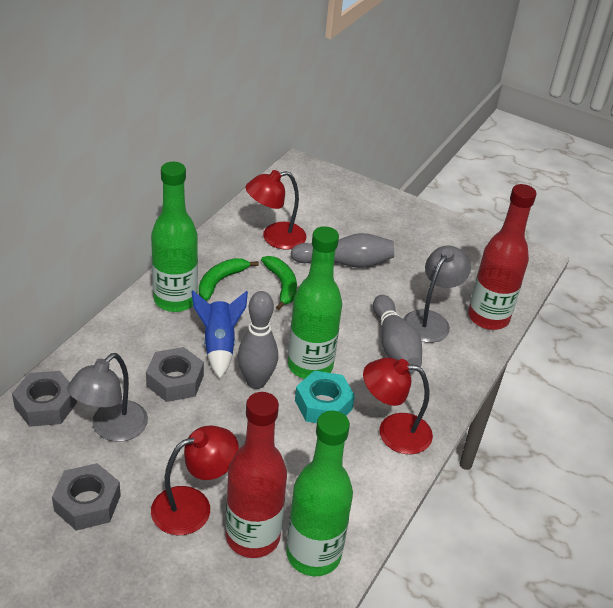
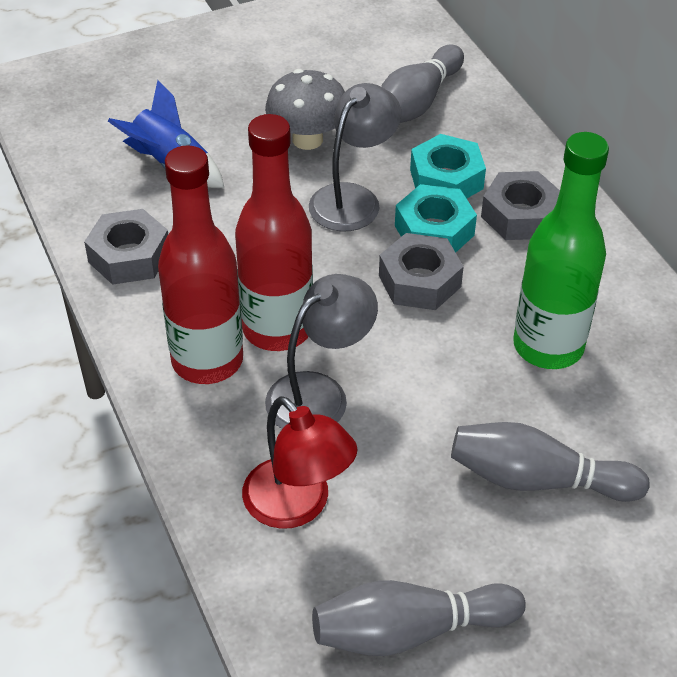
green banana: 2 -> 0
green bottle: 3 -> 1
grey mushroom: 0 -> 1
red lamp: 3 -> 1
turquoise nut: 1 -> 2

